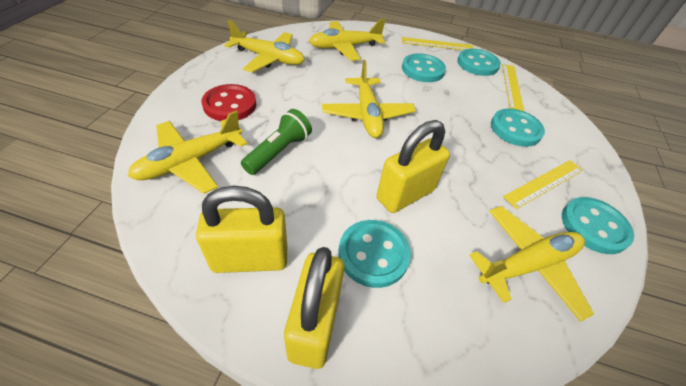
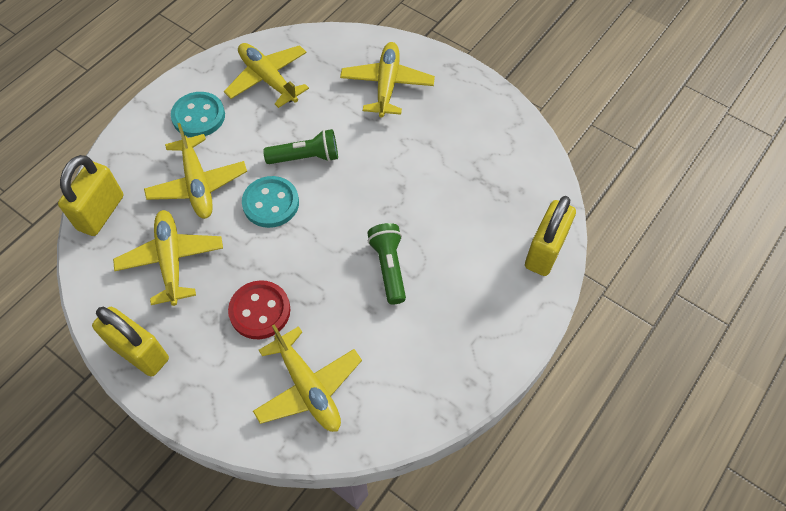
green flashlight: 1 -> 2
turquoise button: 5 -> 2
yellow ruler: 3 -> 0

